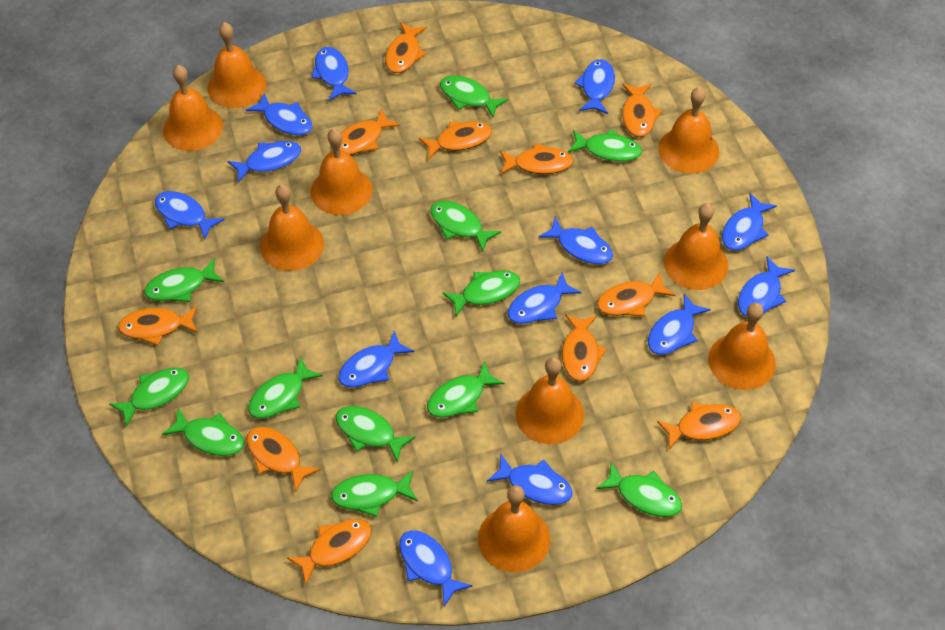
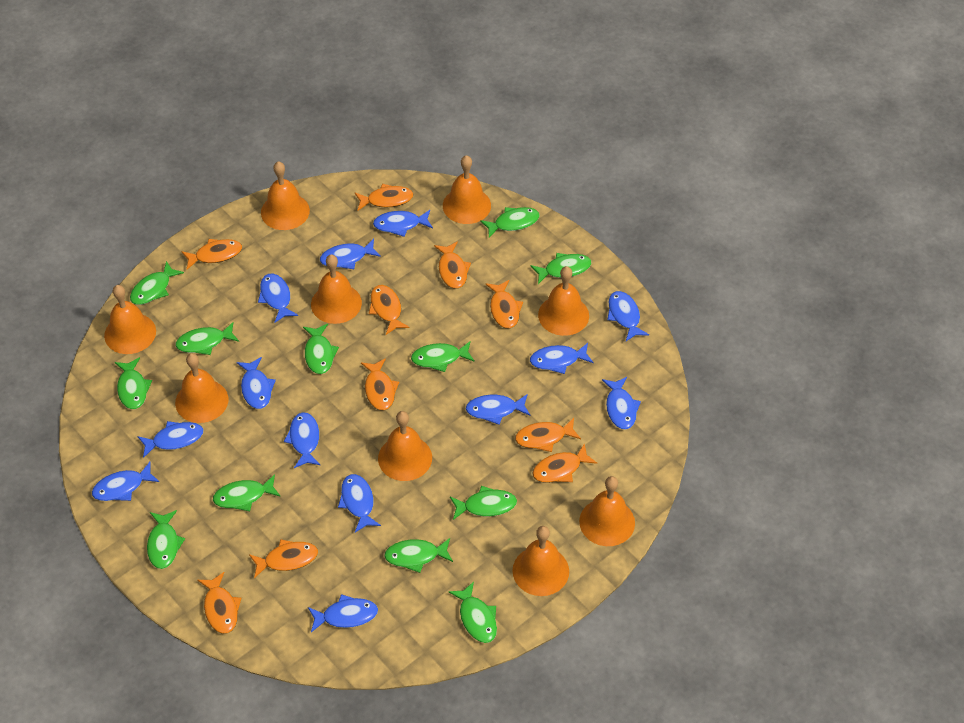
orange fish: 11 -> 10

